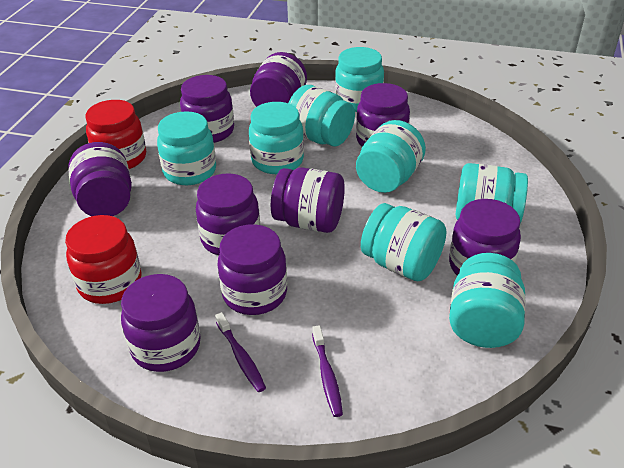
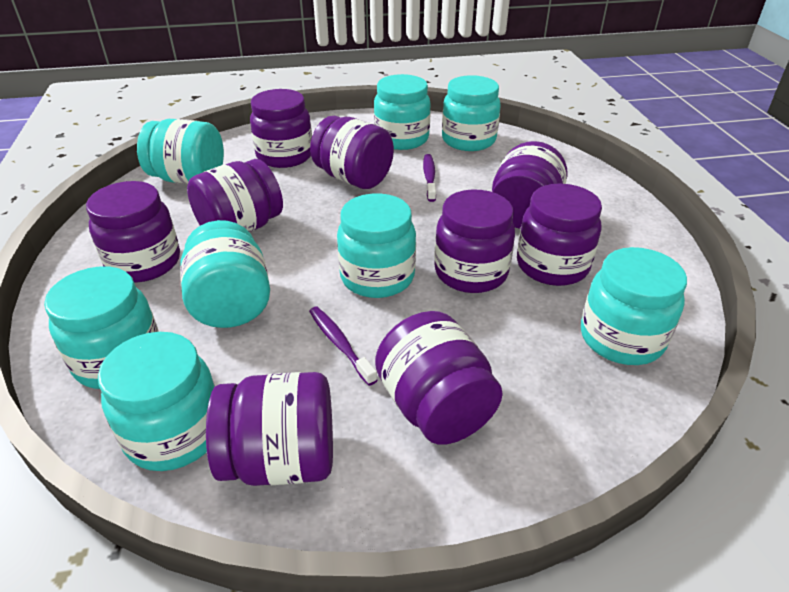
red jar: 2 -> 0

